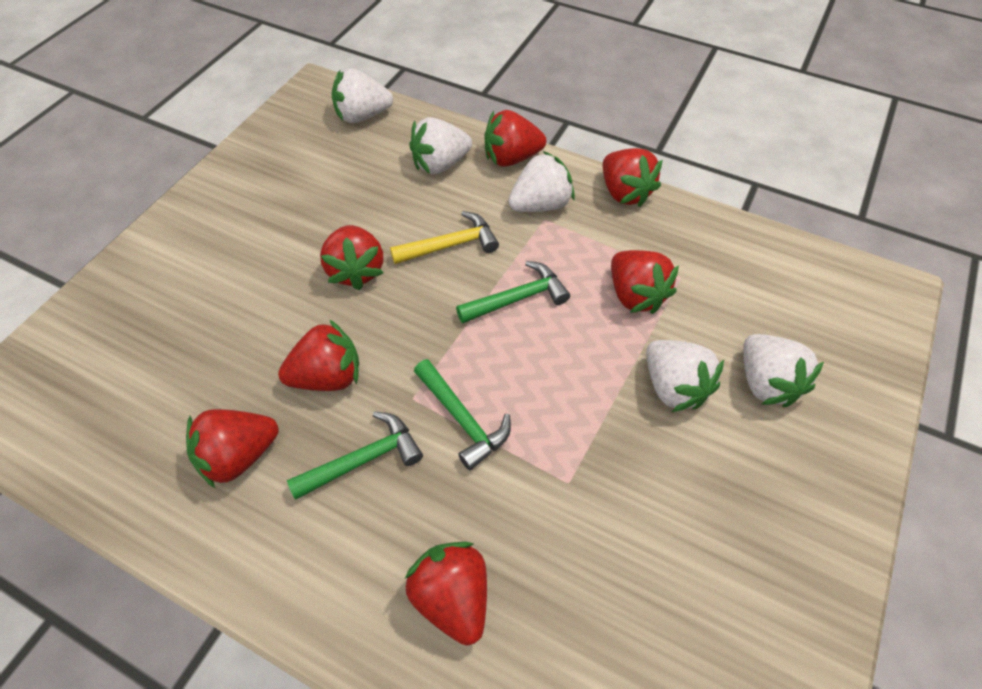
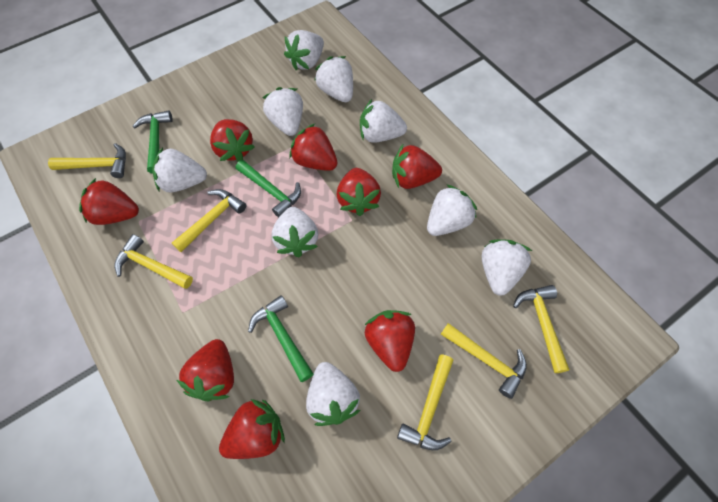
red strawberry: 7 -> 8
white strawberry: 5 -> 9
yellow hammer: 1 -> 6

